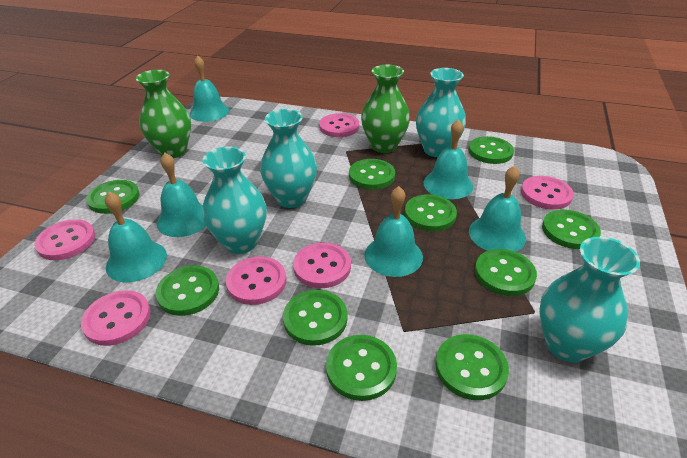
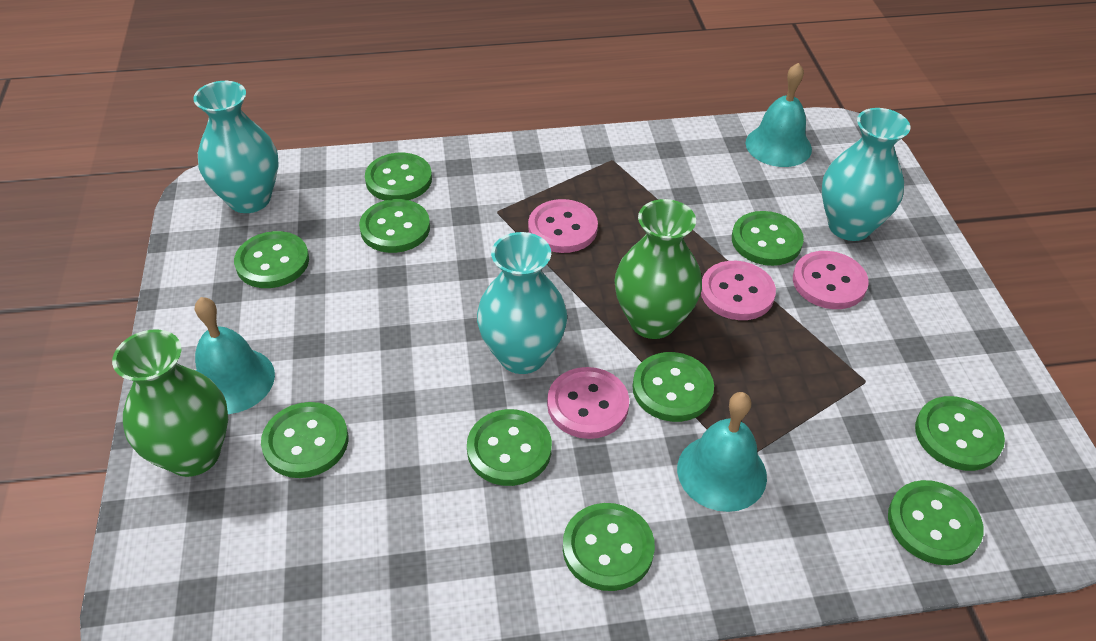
pink button: 6 -> 4
turquoise bell: 6 -> 3
turquoise vase: 4 -> 3

